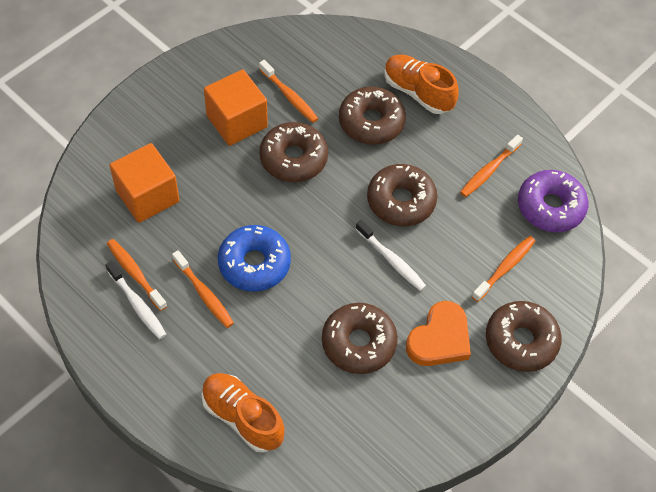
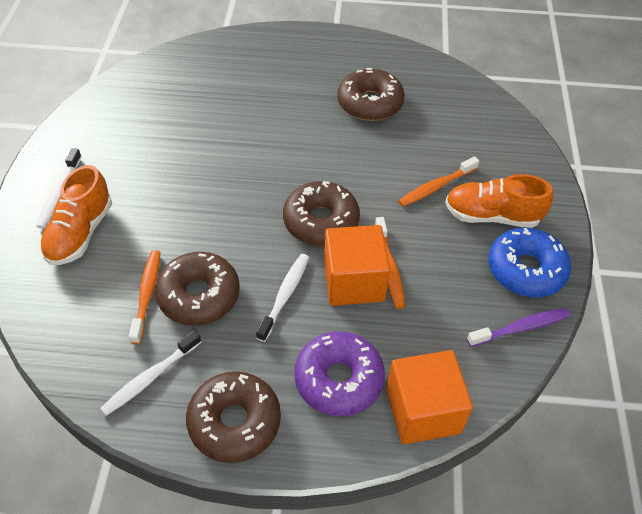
brown donut: 5 -> 4
orange heart: 1 -> 0
orange toothbrush: 5 -> 3
purple toothbrush: 0 -> 1
white toothbrush: 2 -> 3

